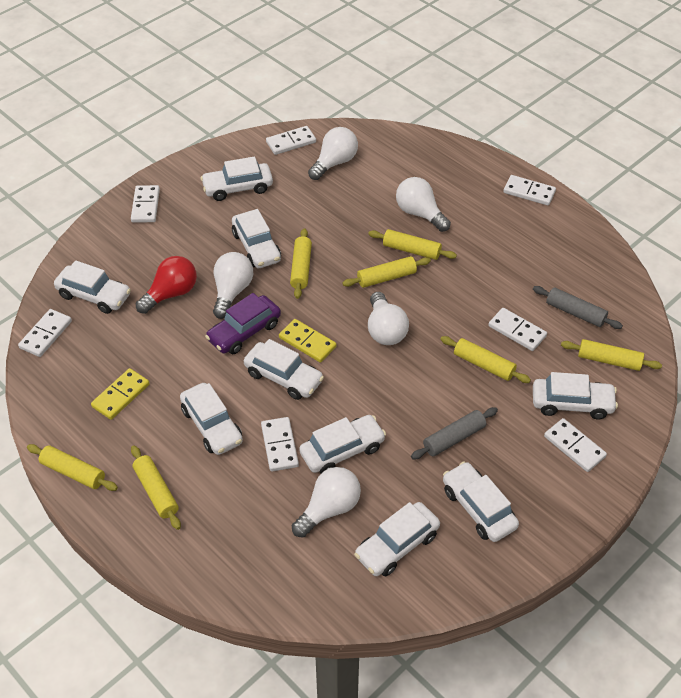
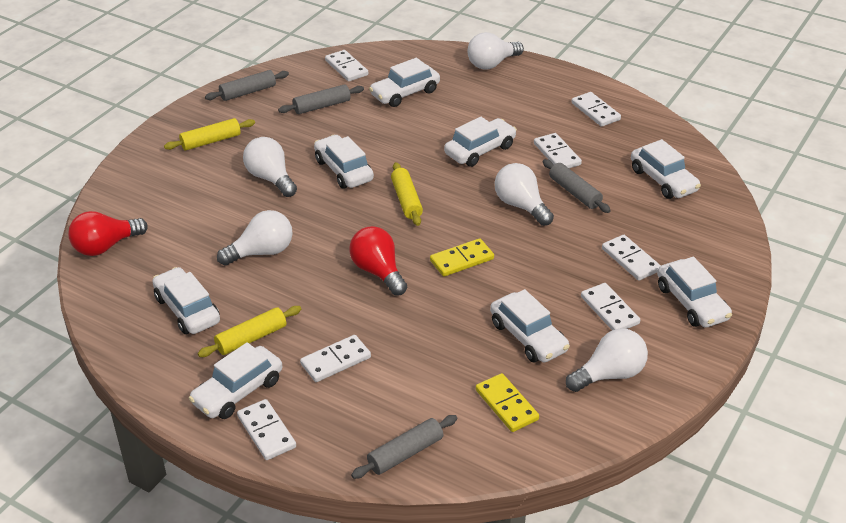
grey rolling pin: 2 -> 4
purple car: 1 -> 0
red light bulb: 1 -> 2
white car: 9 -> 8
yellow rolling pin: 7 -> 3

